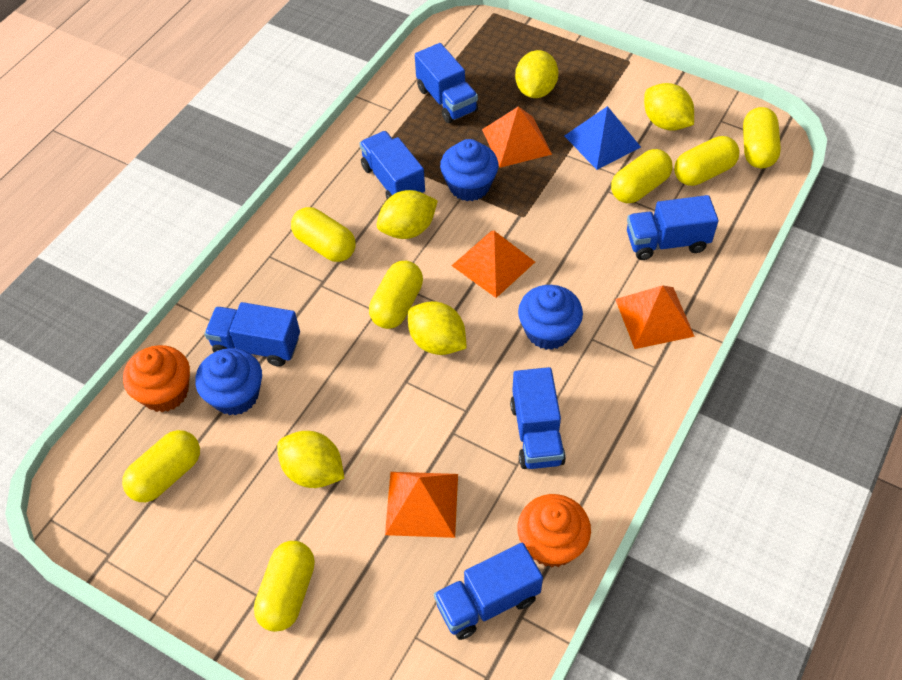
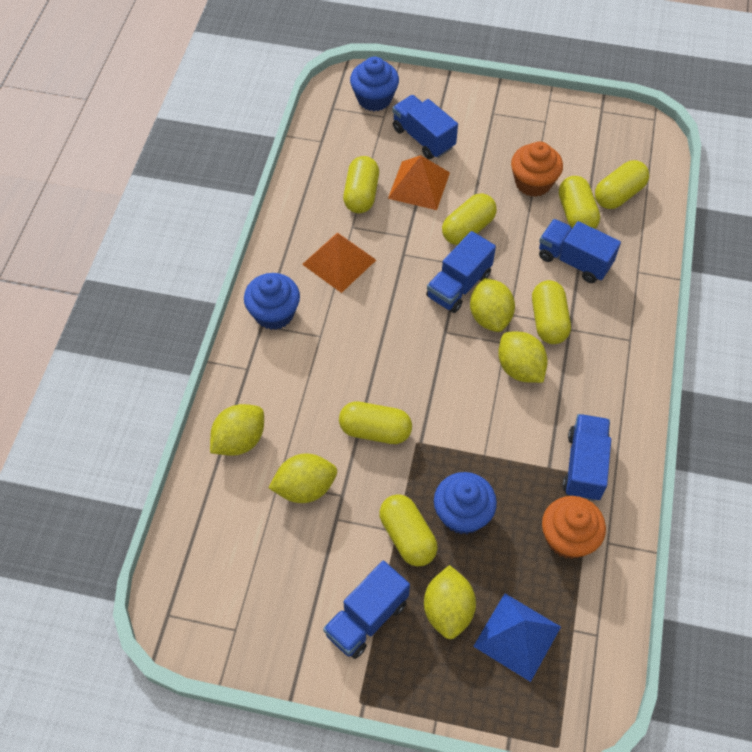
blue truck: 6 -> 5
orange pyramid: 4 -> 2

